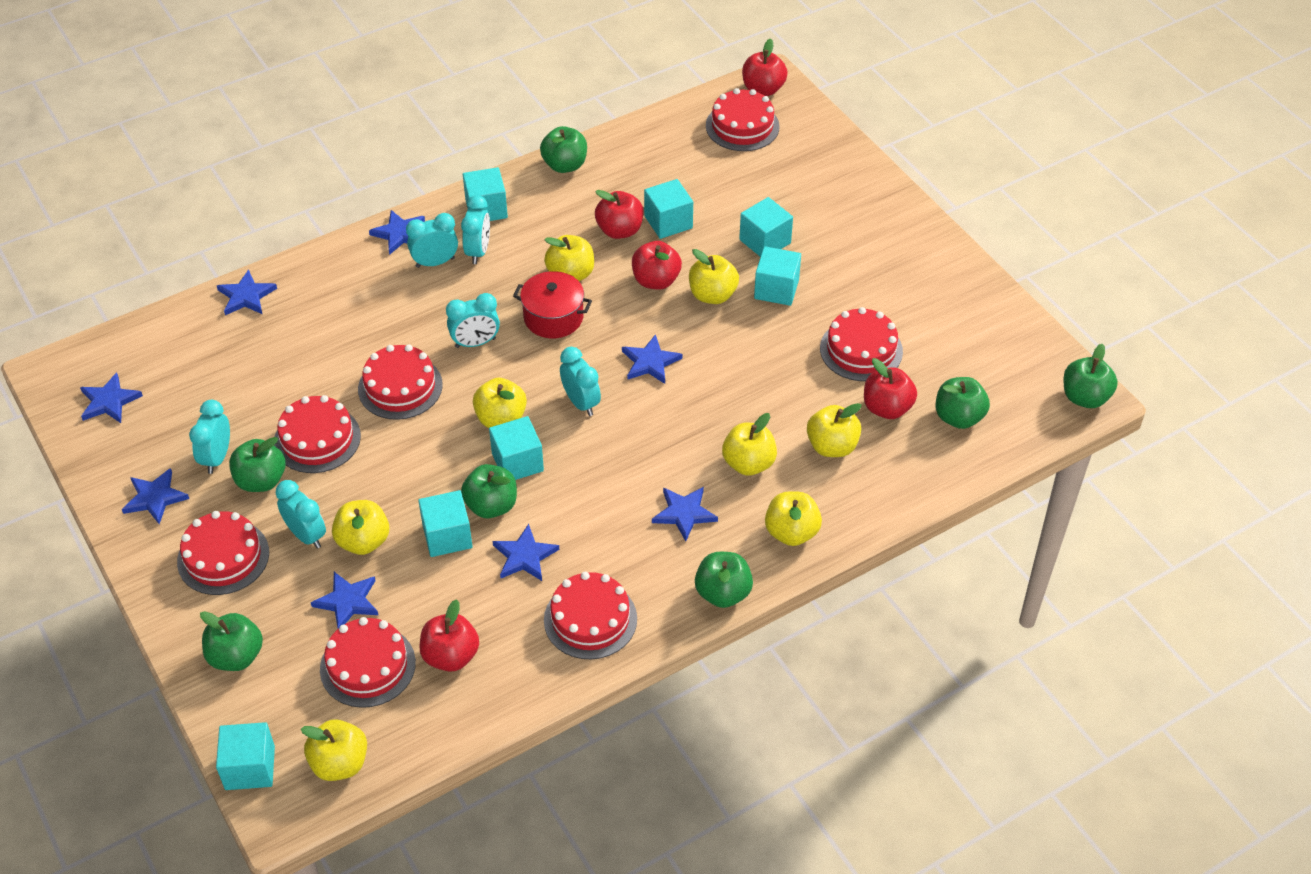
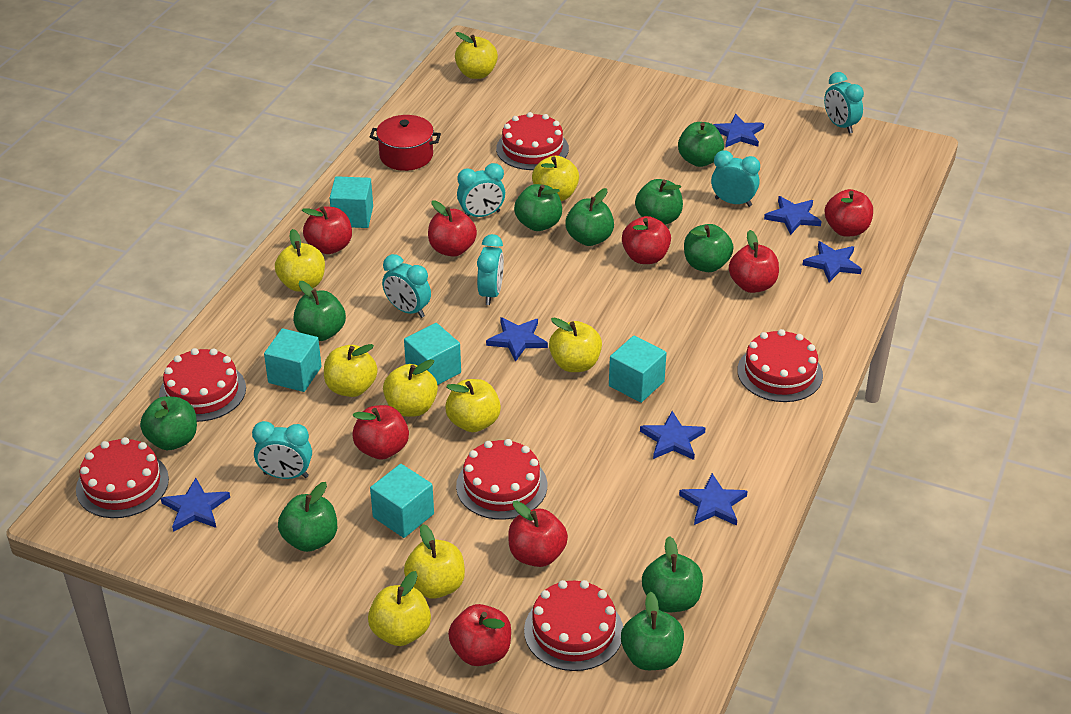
blue star: 8 -> 7
green apple: 7 -> 10
red apple: 5 -> 8
red cake: 7 -> 6
turquoise cube: 7 -> 5
yellow apple: 8 -> 9

